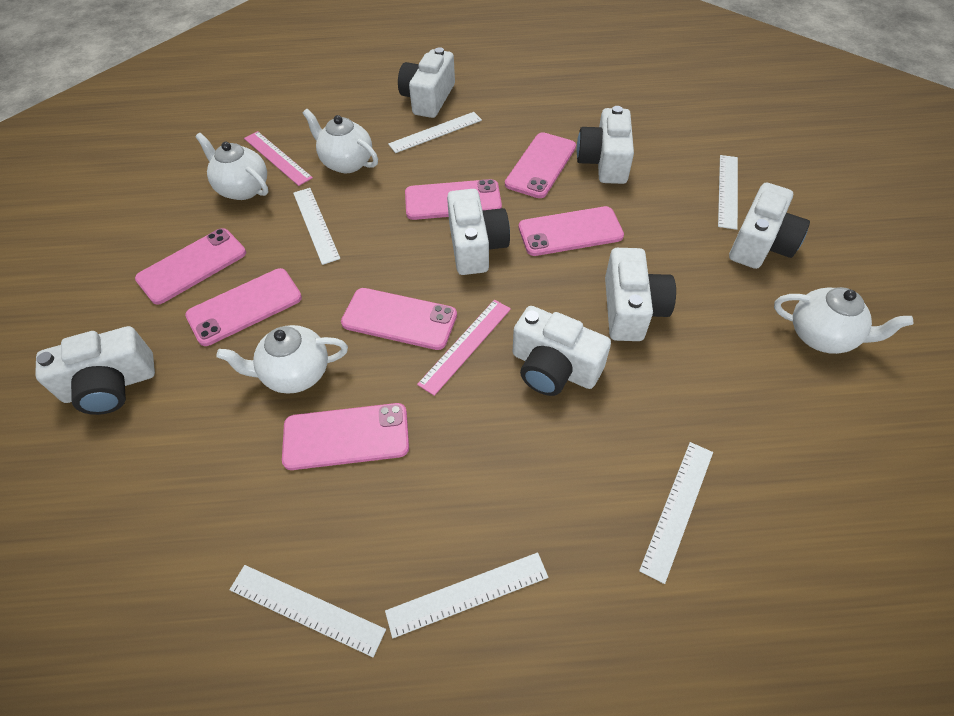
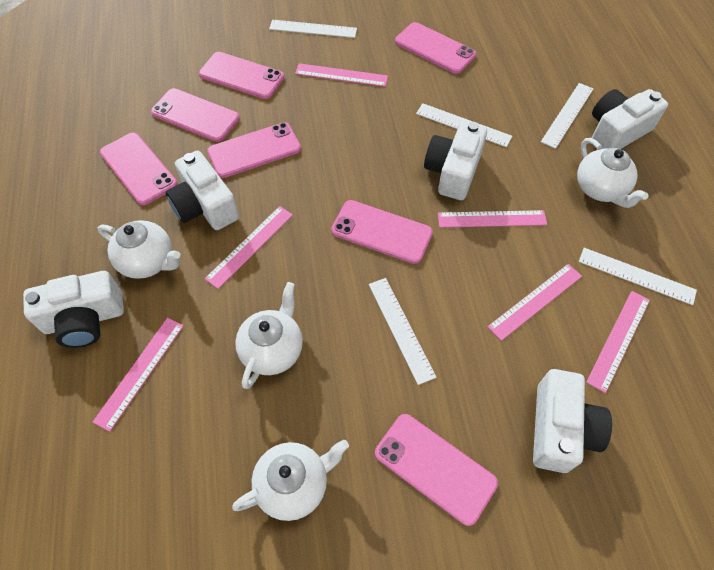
pink ruler: 2 -> 6
white camera: 7 -> 5
white ruler: 6 -> 5

